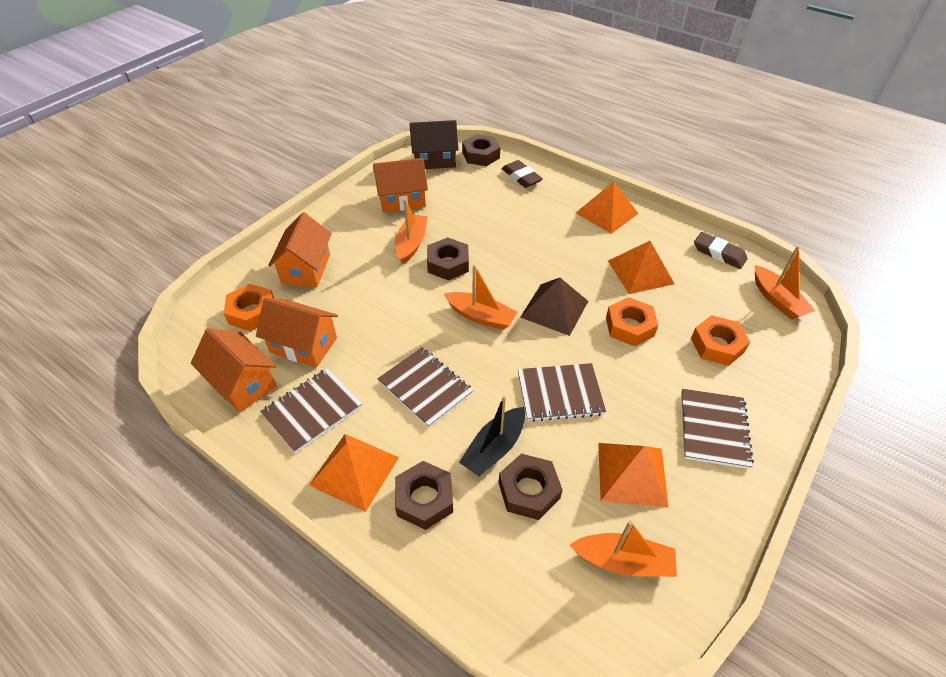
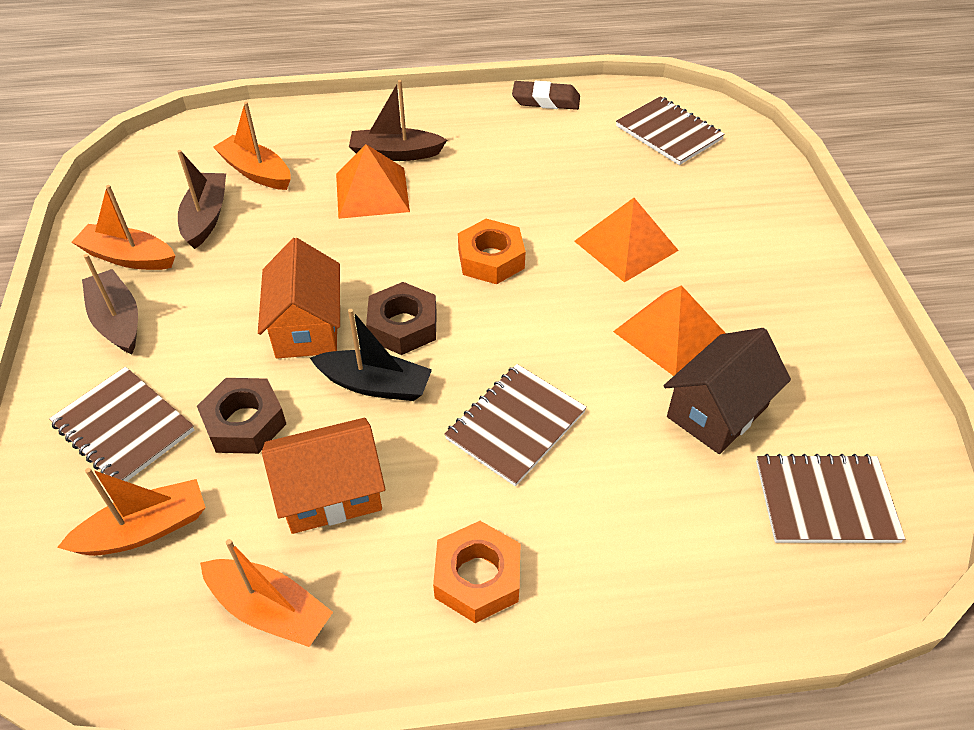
brown boat: 0 -> 3
brown eraser: 2 -> 1
brown nut: 4 -> 2
brown pyramid: 1 -> 0
orange house: 4 -> 2
orange nut: 3 -> 2
orange pyramid: 4 -> 3

